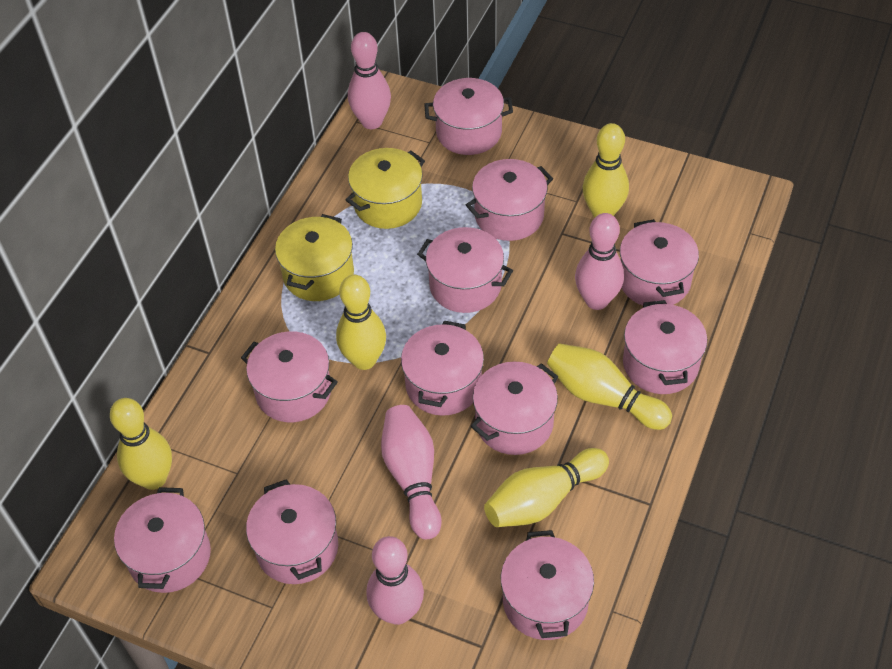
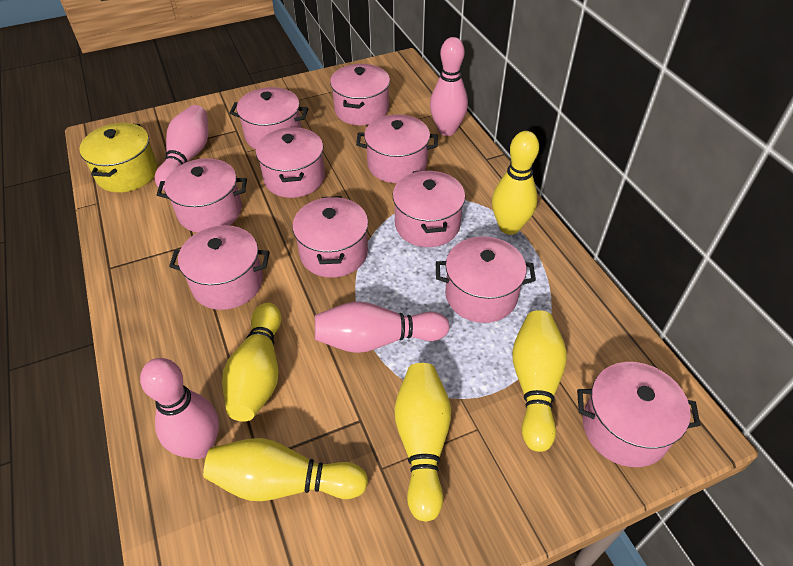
pink pot: 11 -> 10
yellow pot: 2 -> 1

